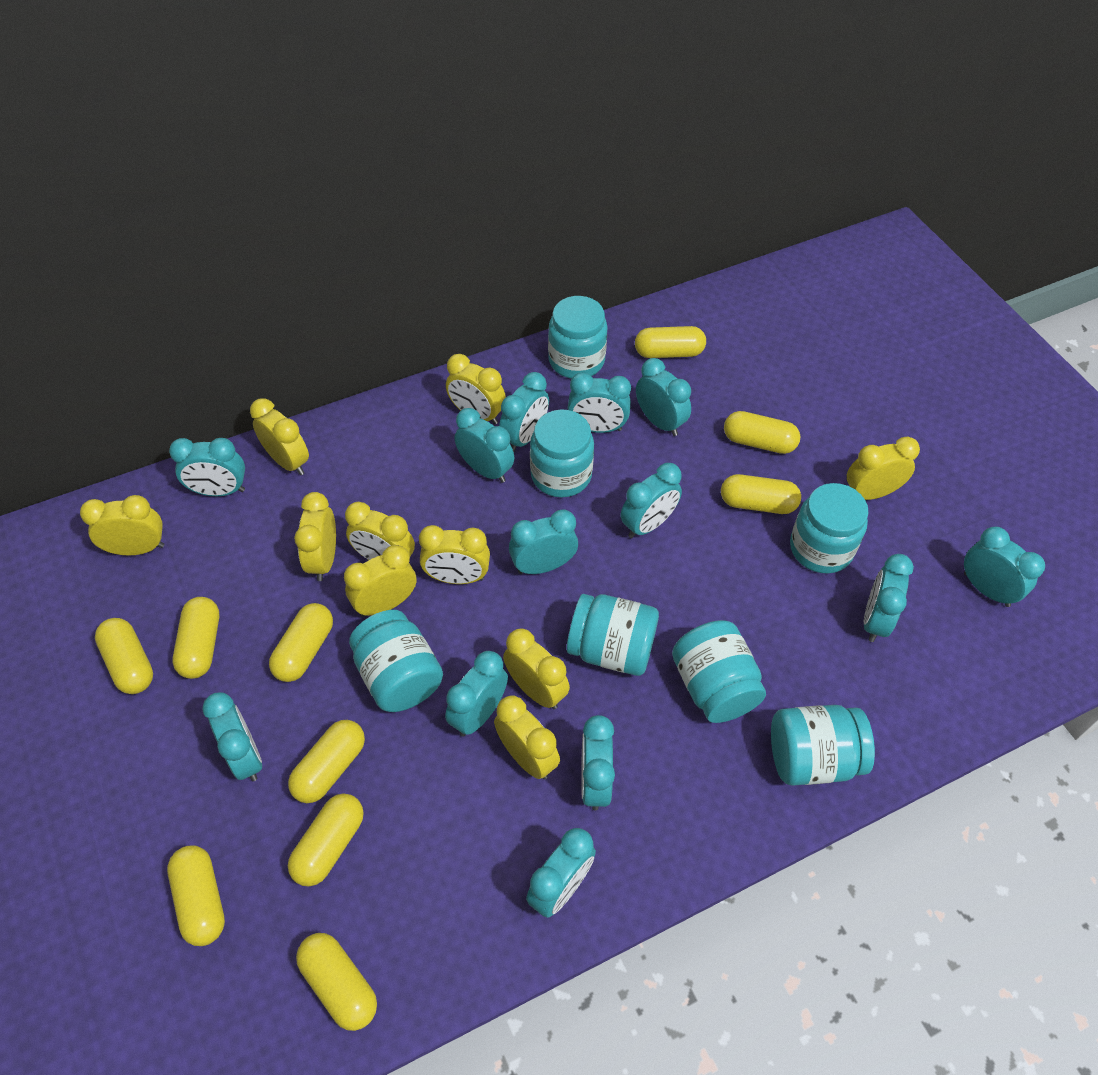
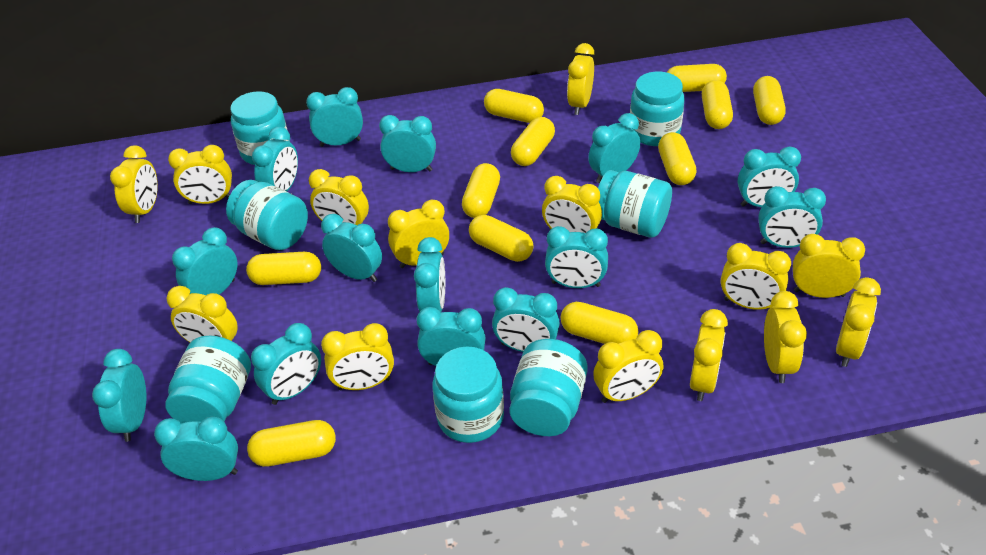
turquoise clock: 13 -> 15
yellow capsule: 10 -> 11
yellow clock: 10 -> 14

